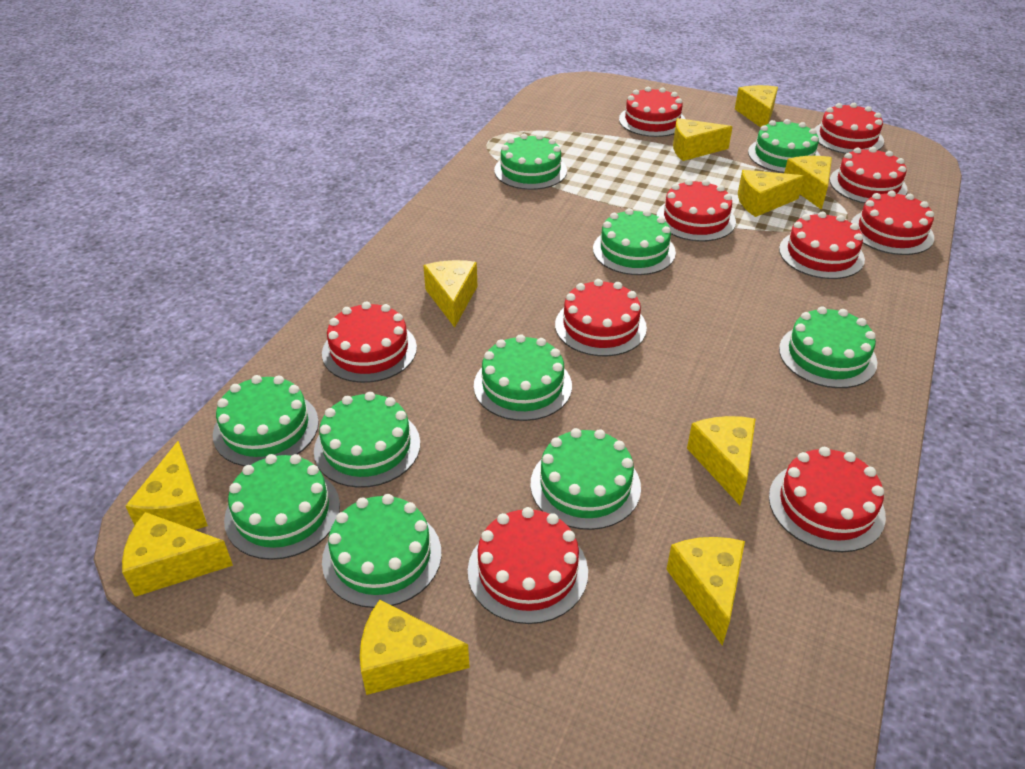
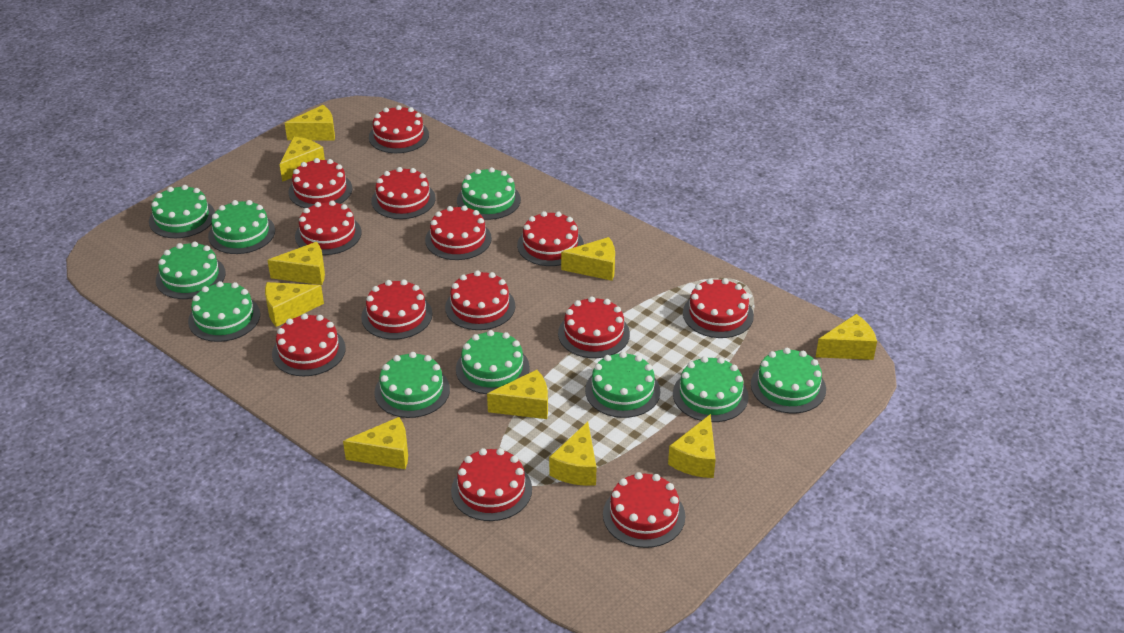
red cake: 10 -> 13

